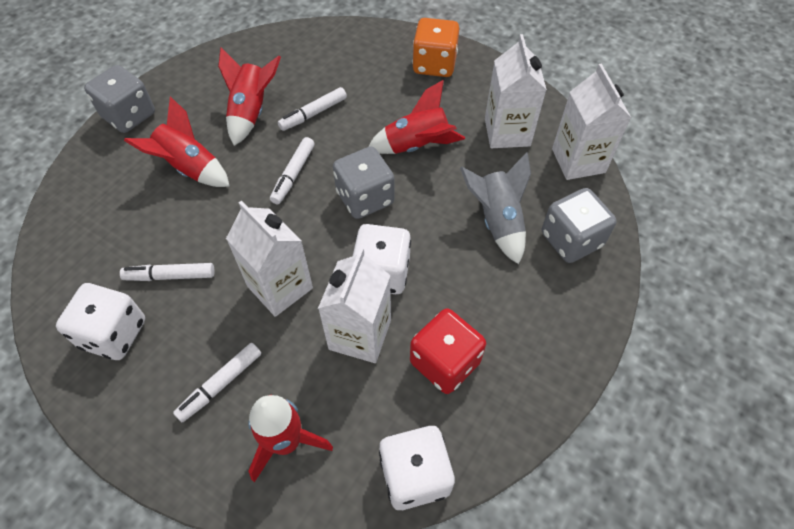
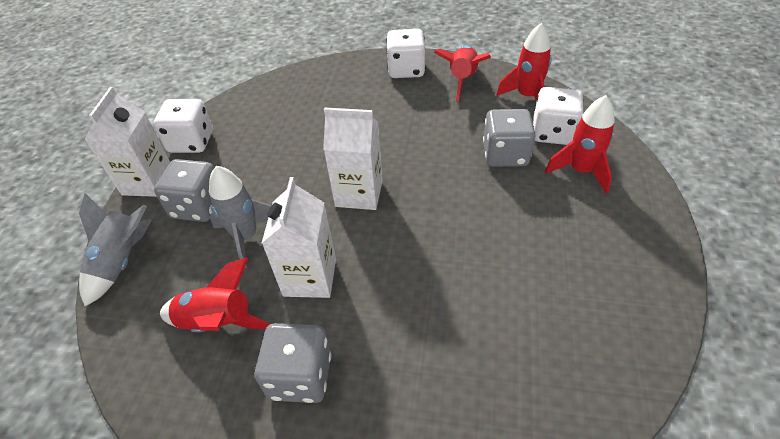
grey rocket: 1 -> 2
orange dice: 1 -> 0
red dice: 1 -> 0
white carton: 4 -> 3
white marker: 4 -> 0

